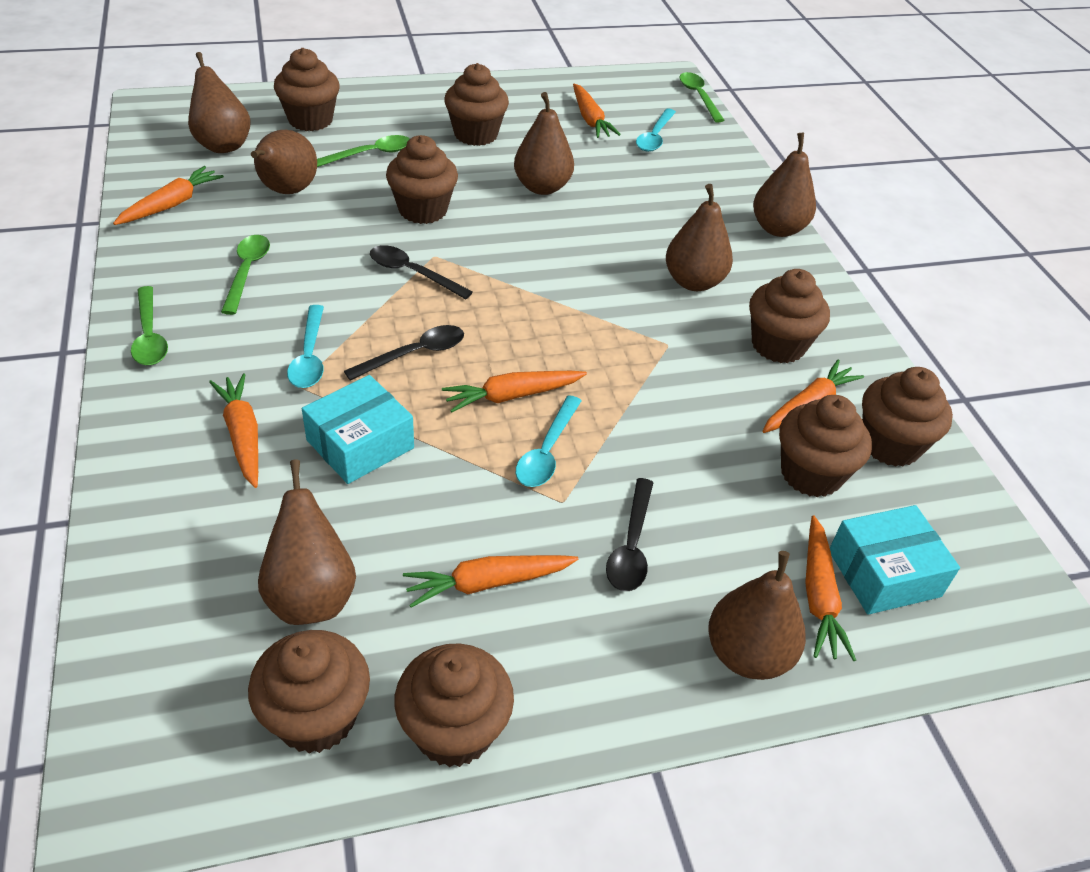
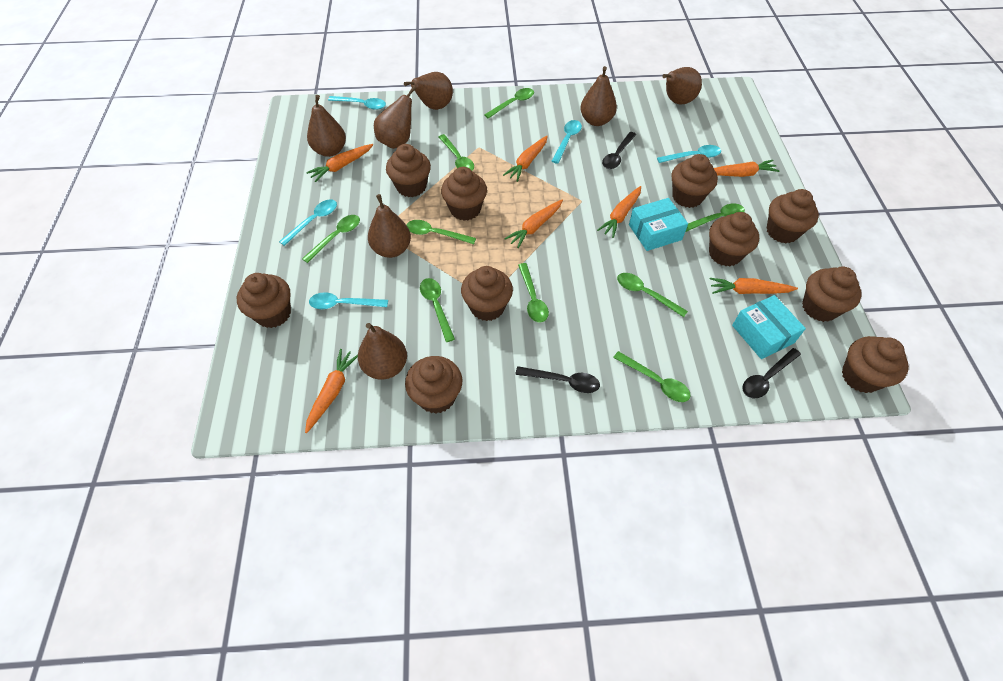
brown cupcake: 8 -> 10
green spoon: 4 -> 9
turquoise spoon: 3 -> 5

